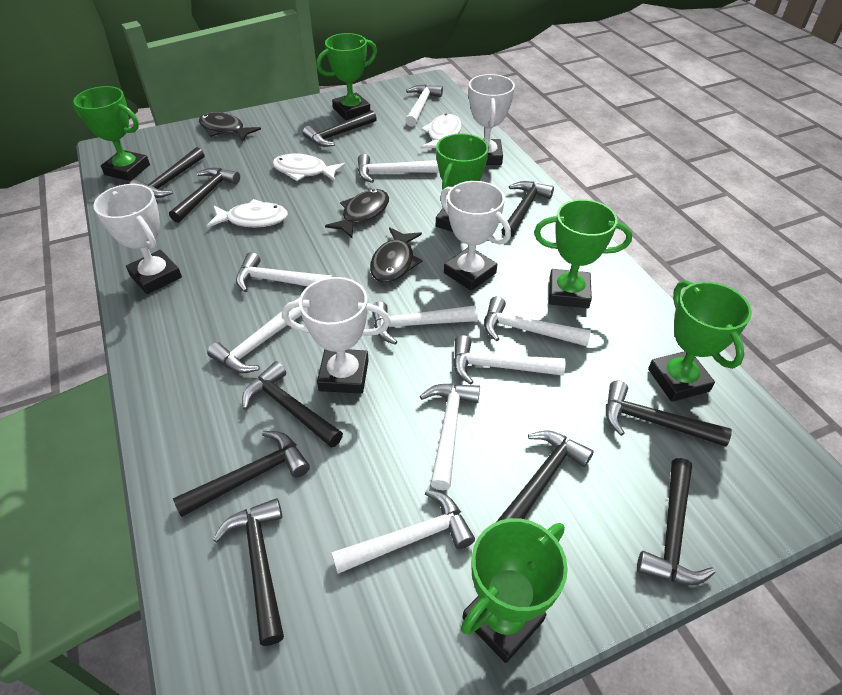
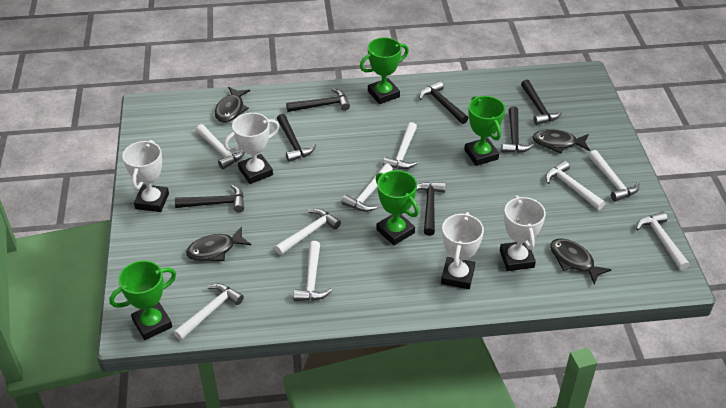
black fish: 3 -> 4
black hammer: 10 -> 7
green trophy: 6 -> 4
white fish: 3 -> 0

